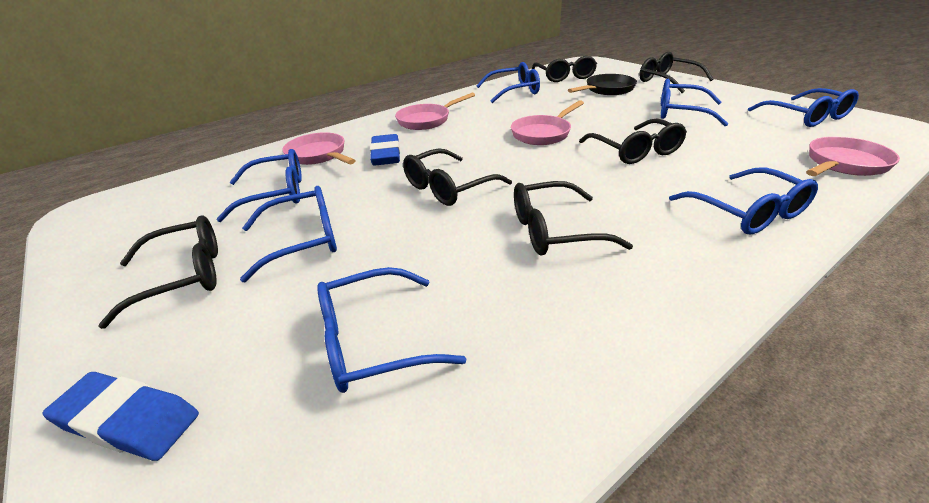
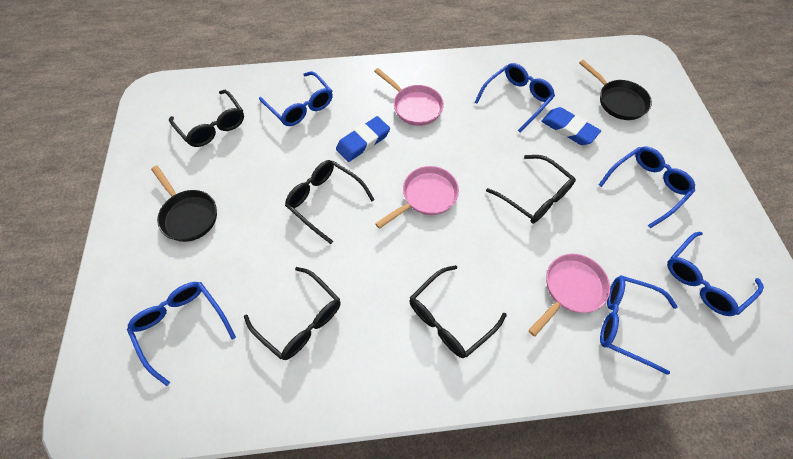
black glasses: 6 -> 5
black pan: 1 -> 2
blue glasses: 7 -> 6
pink pan: 4 -> 3

